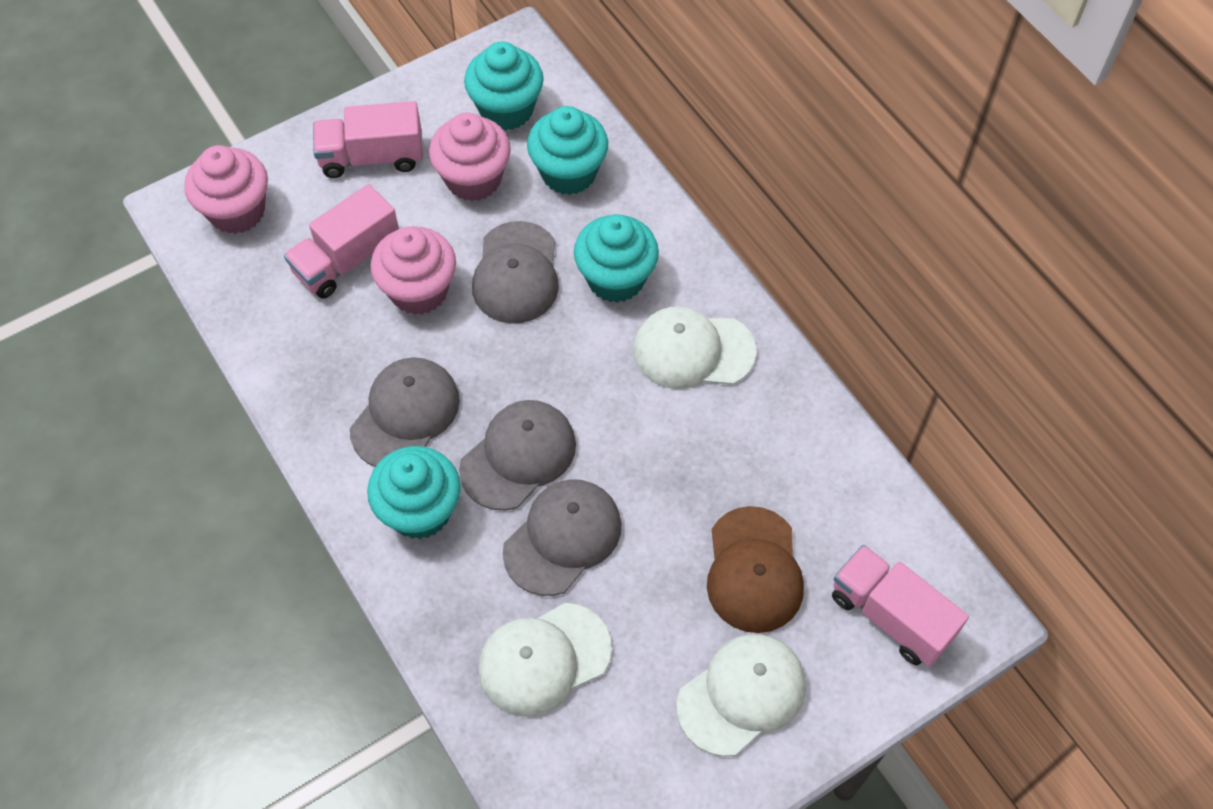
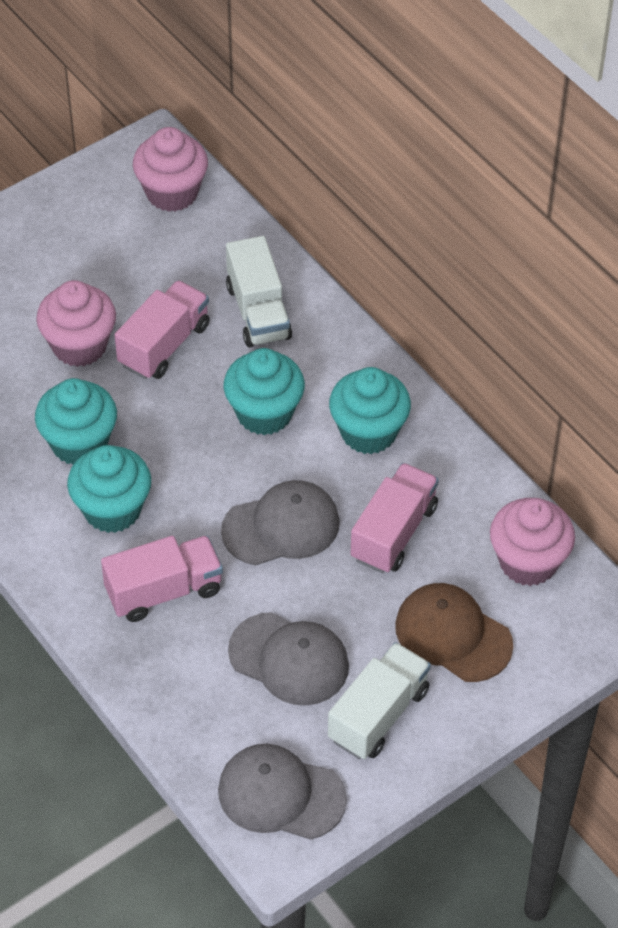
grey cap: 4 -> 3
white cap: 3 -> 0
white truck: 0 -> 2

